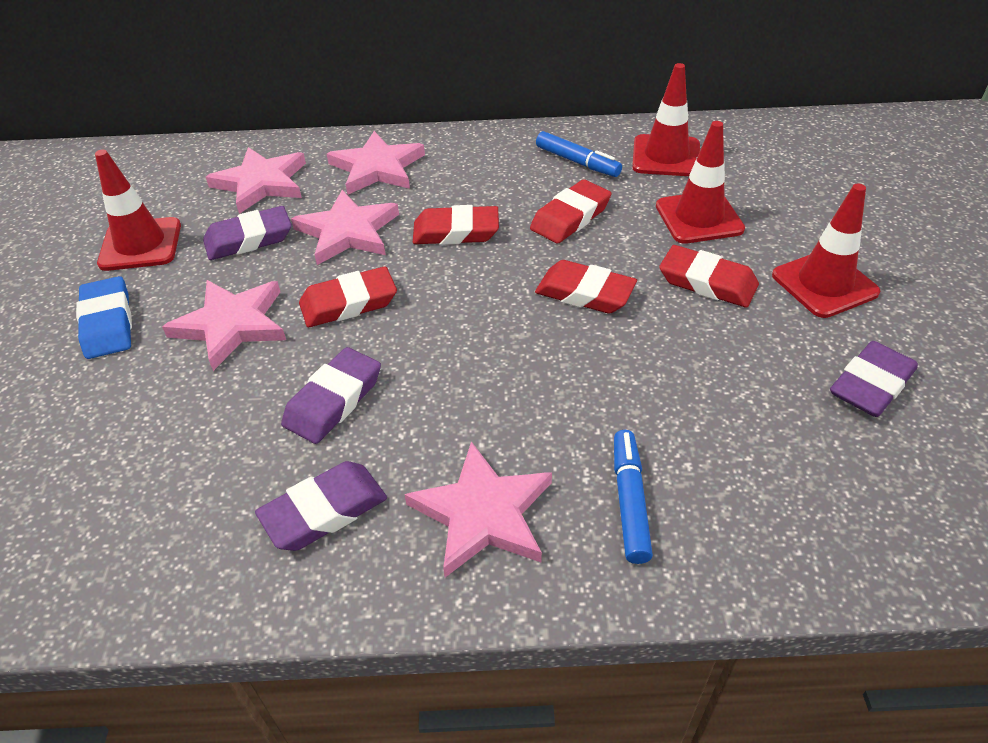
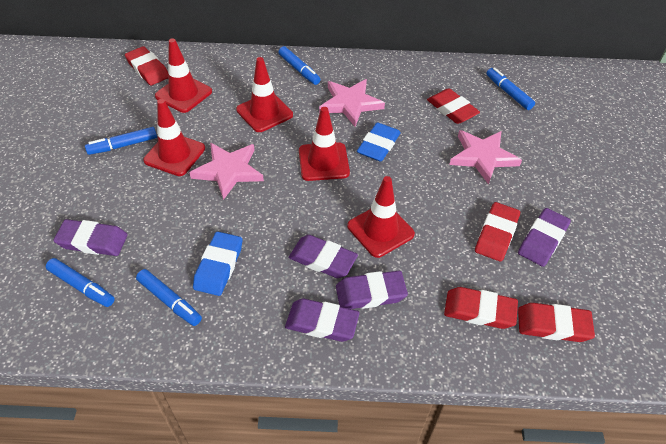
blue eraser: 1 -> 2
blue marker: 2 -> 5
pink star: 5 -> 3
purple eraser: 4 -> 5
red traffic cone: 4 -> 5

